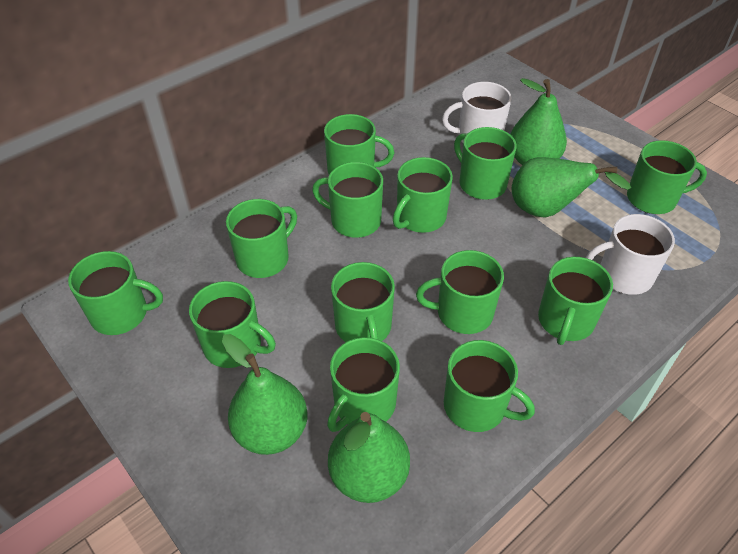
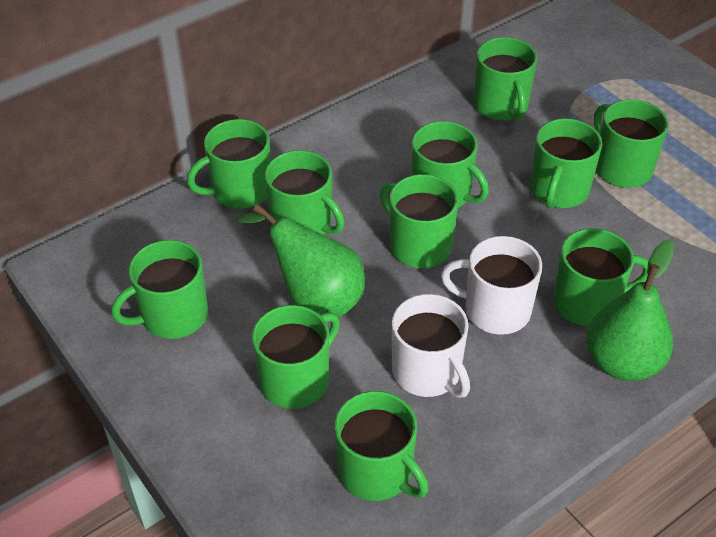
green mug: 13 -> 11
green pear: 4 -> 2

